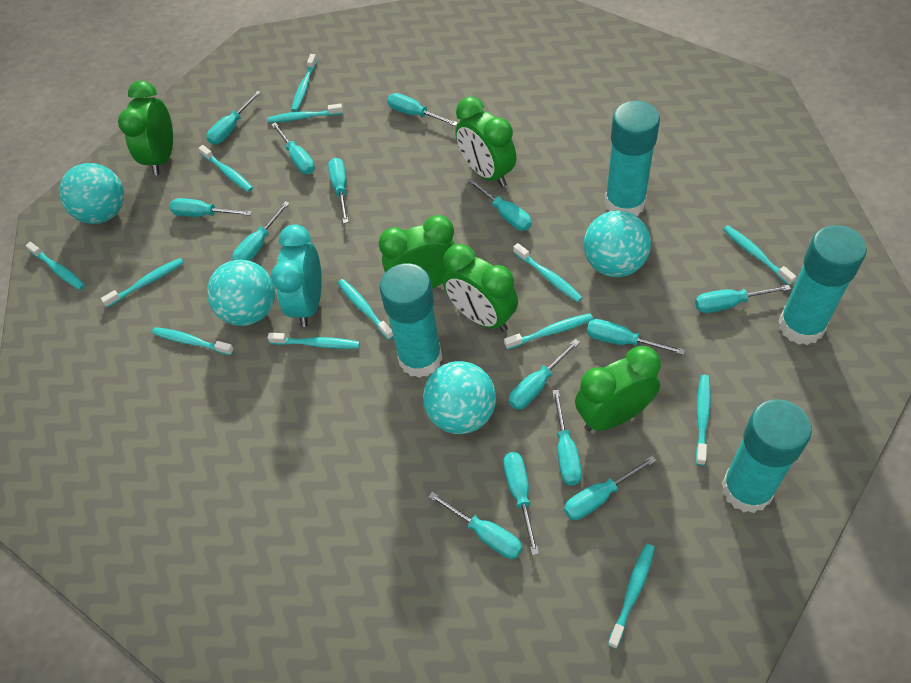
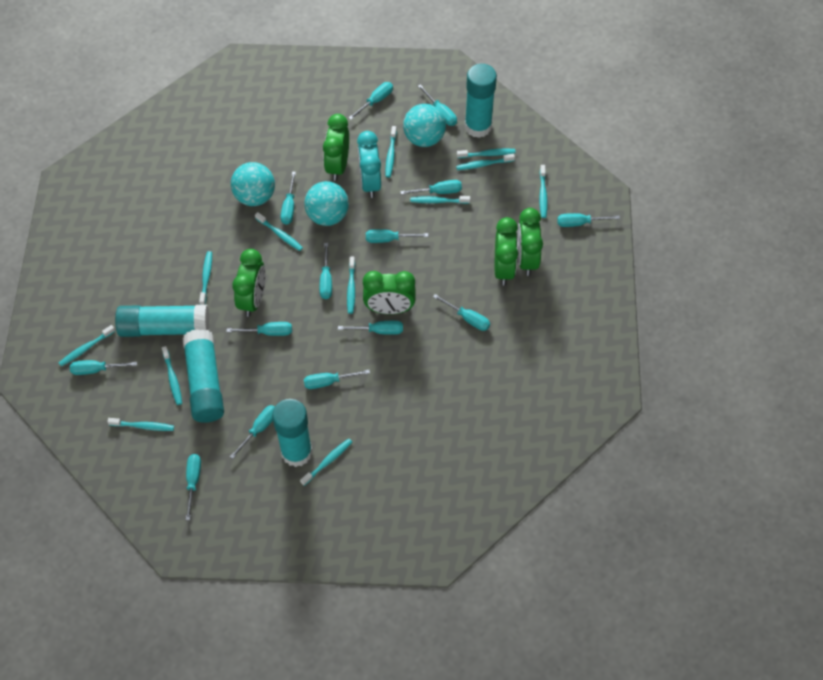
turquoise ball: 4 -> 3
turquoise toothbrush: 13 -> 12

